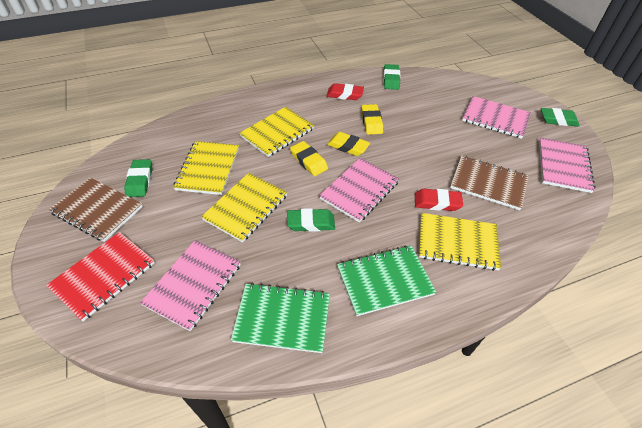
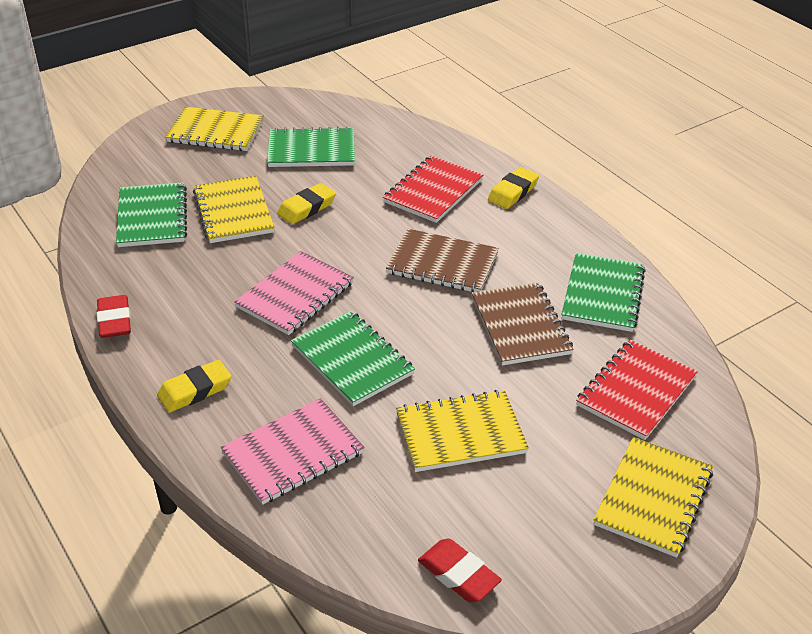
green eraser: 4 -> 0
green notebook: 2 -> 4
pink notebook: 4 -> 2
red notebook: 1 -> 2

